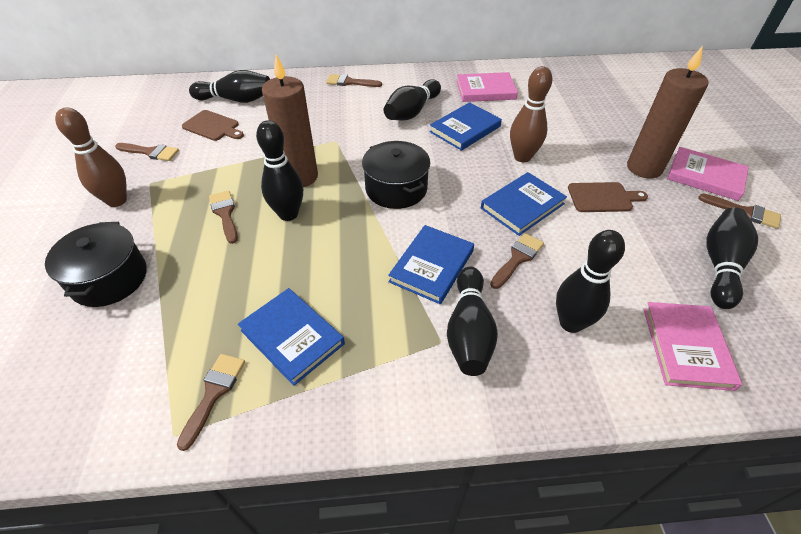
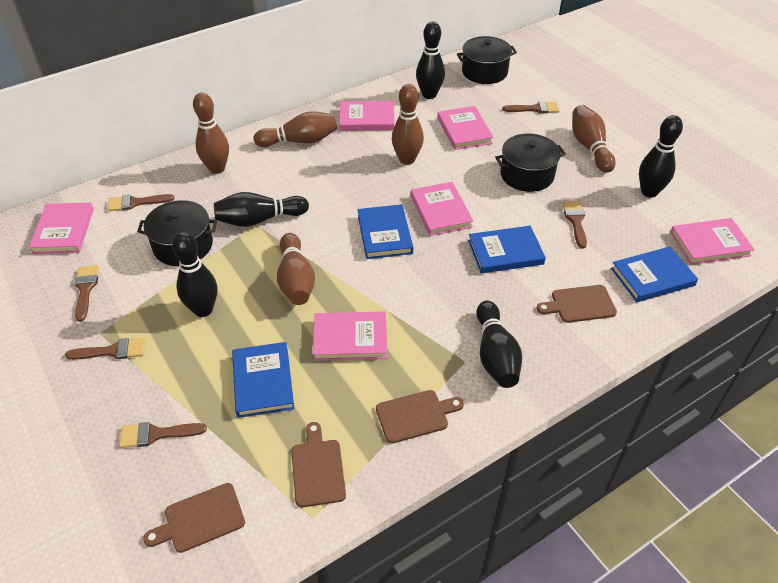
black bowling pin: 6 -> 5
black pot: 2 -> 3
brown bowling pin: 2 -> 5
brown candle: 2 -> 0
brown cutting board: 2 -> 4
pink book: 3 -> 6

